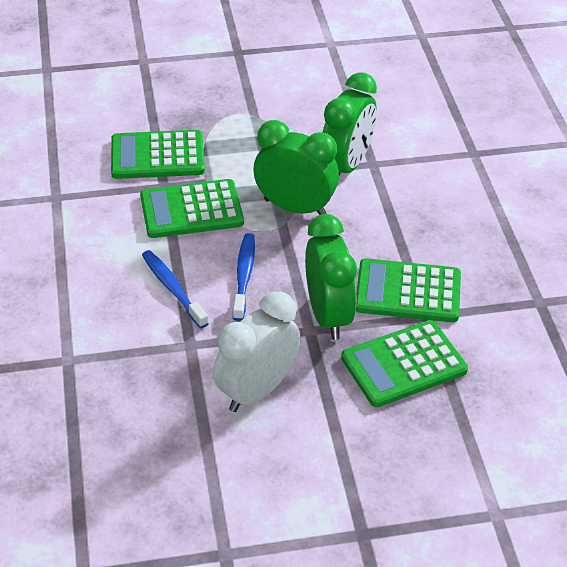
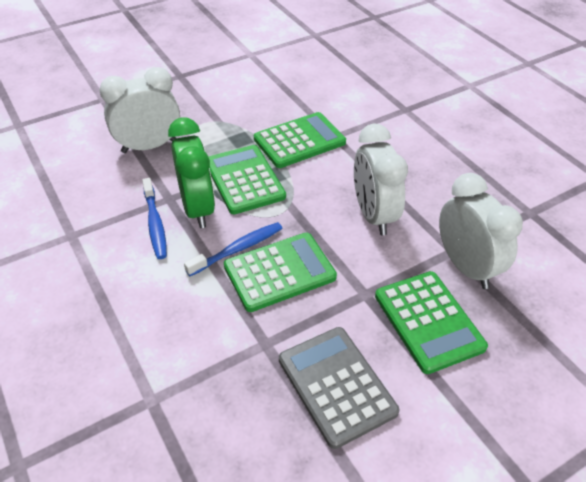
green clock: 3 -> 1
grey calculator: 0 -> 1
white clock: 1 -> 3

